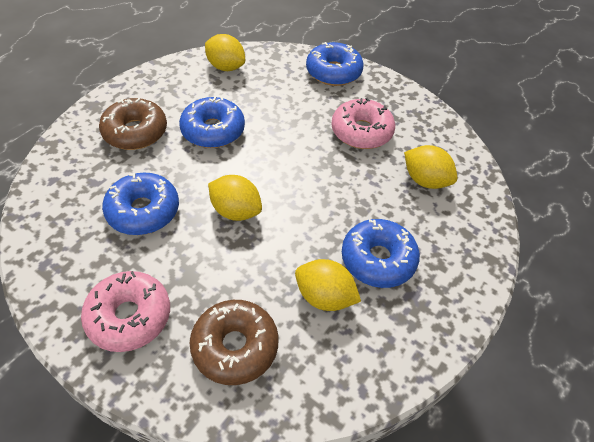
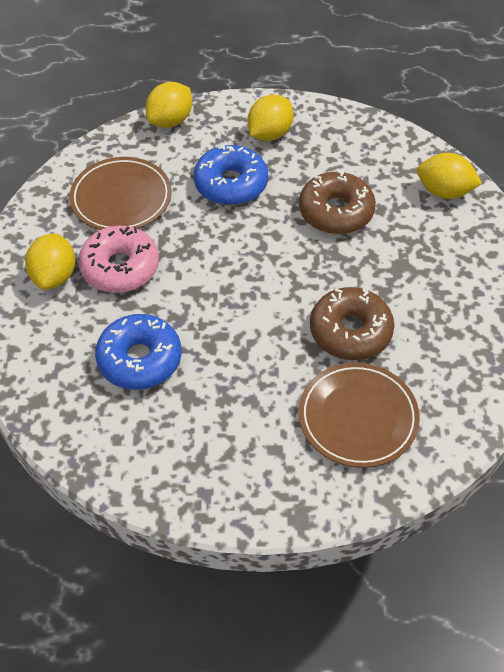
blue donut: 4 -> 2
brown plate: 0 -> 2
pink donut: 2 -> 1

